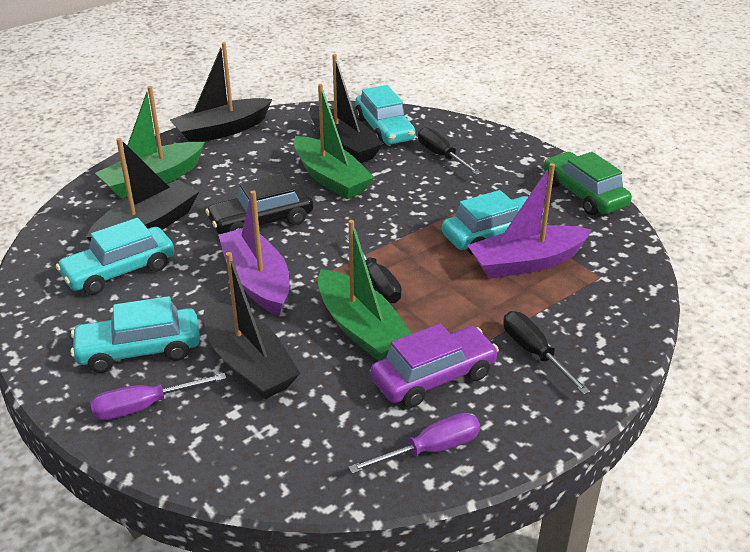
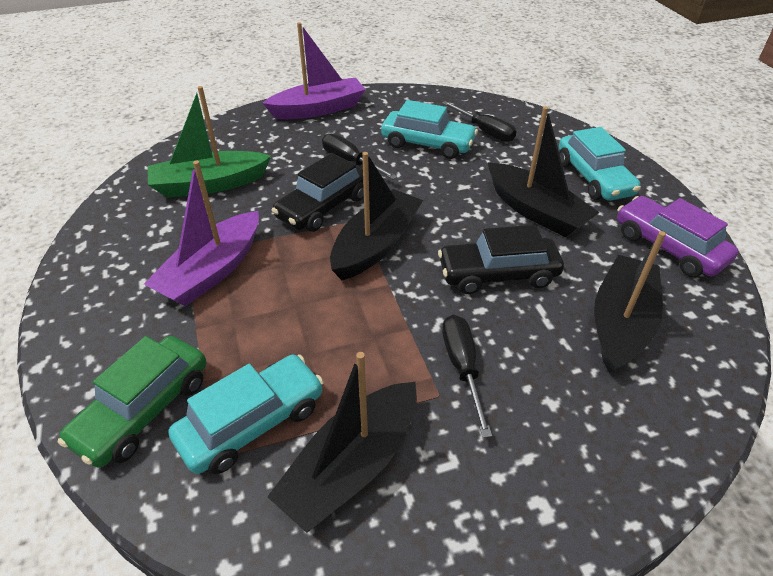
black car: 1 -> 2
green boat: 3 -> 1
purple screwdriver: 2 -> 0
turquoise car: 4 -> 3

